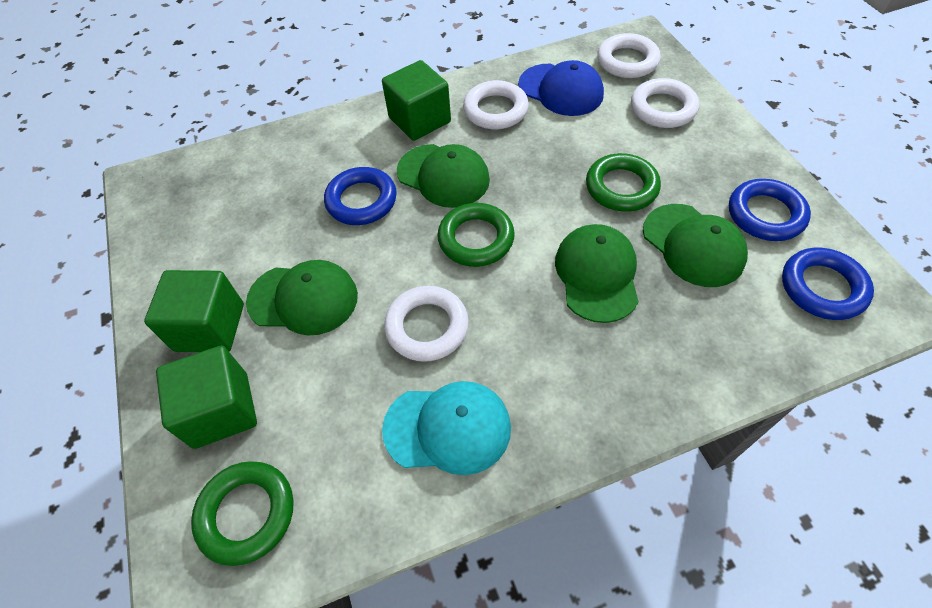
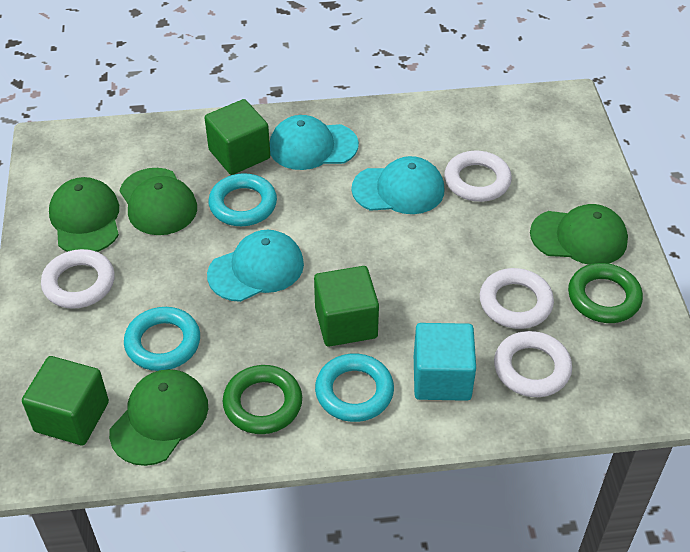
blue cap: 1 -> 0
blue ring: 3 -> 0
green ring: 3 -> 2
turquoise cap: 1 -> 3
turquoise cube: 0 -> 1
turquoise ring: 0 -> 3

